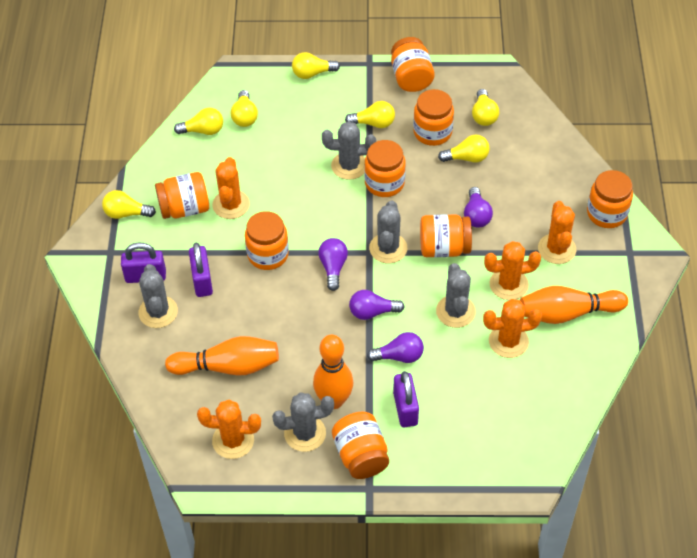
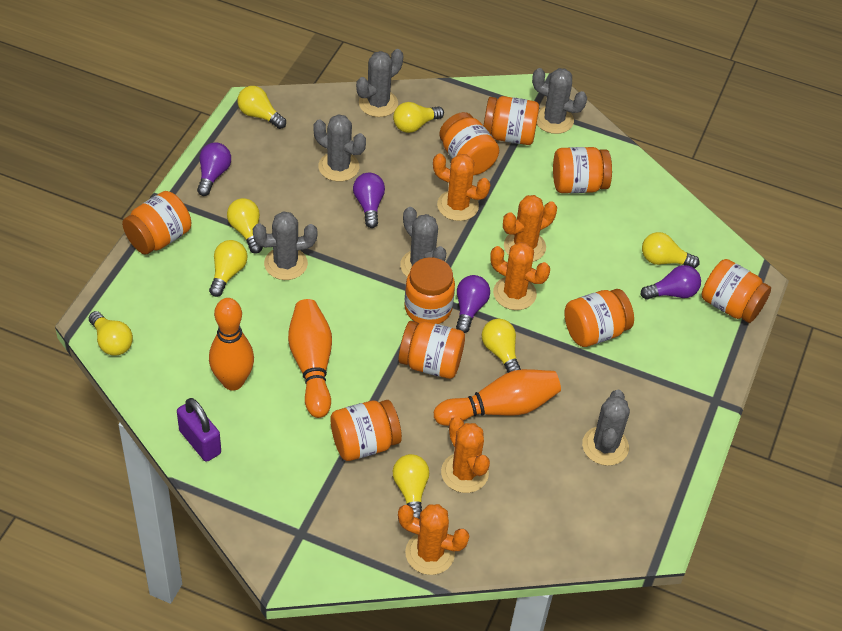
grey cactus: 5 -> 6
orange jar: 8 -> 9
purple padlock: 3 -> 1
yellow light bulb: 7 -> 8

